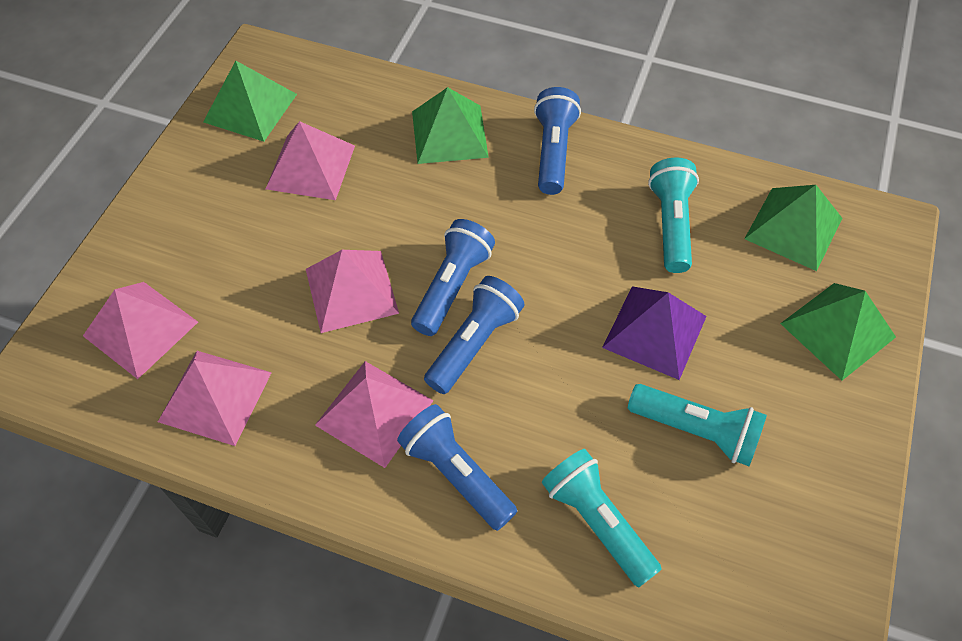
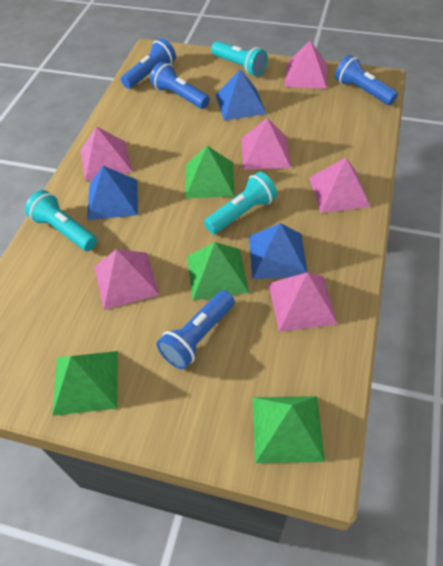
blue pyramid: 0 -> 3
pink pyramid: 5 -> 6
purple pyramid: 1 -> 0

